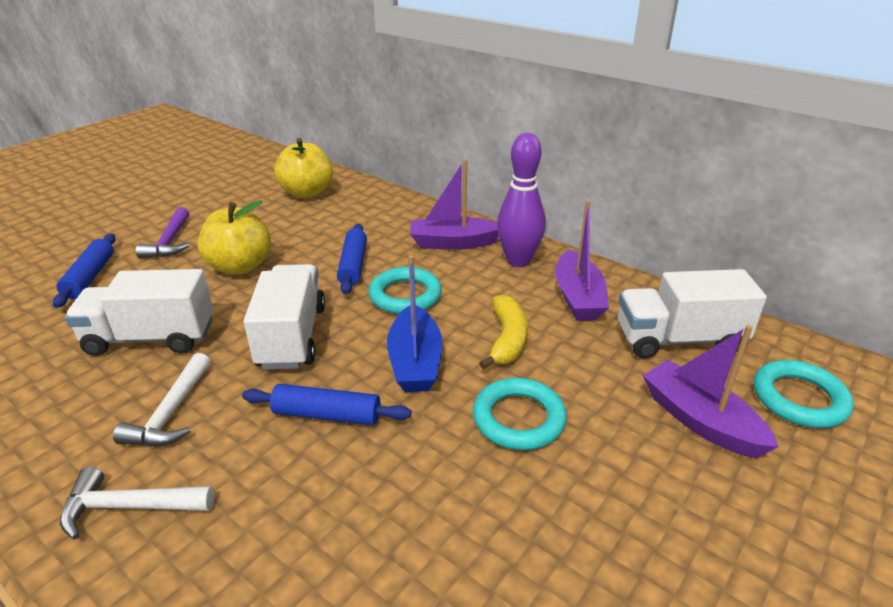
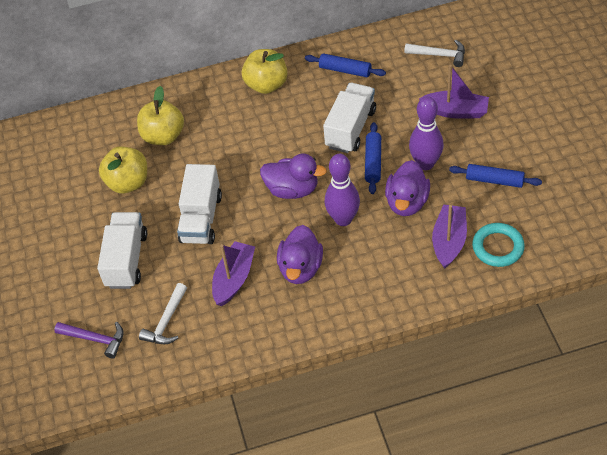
blue boat: 1 -> 0
purple bowling pin: 1 -> 2
purple duck: 0 -> 3
turquoise ring: 3 -> 1
yellow apple: 2 -> 3
yellow banana: 1 -> 0

